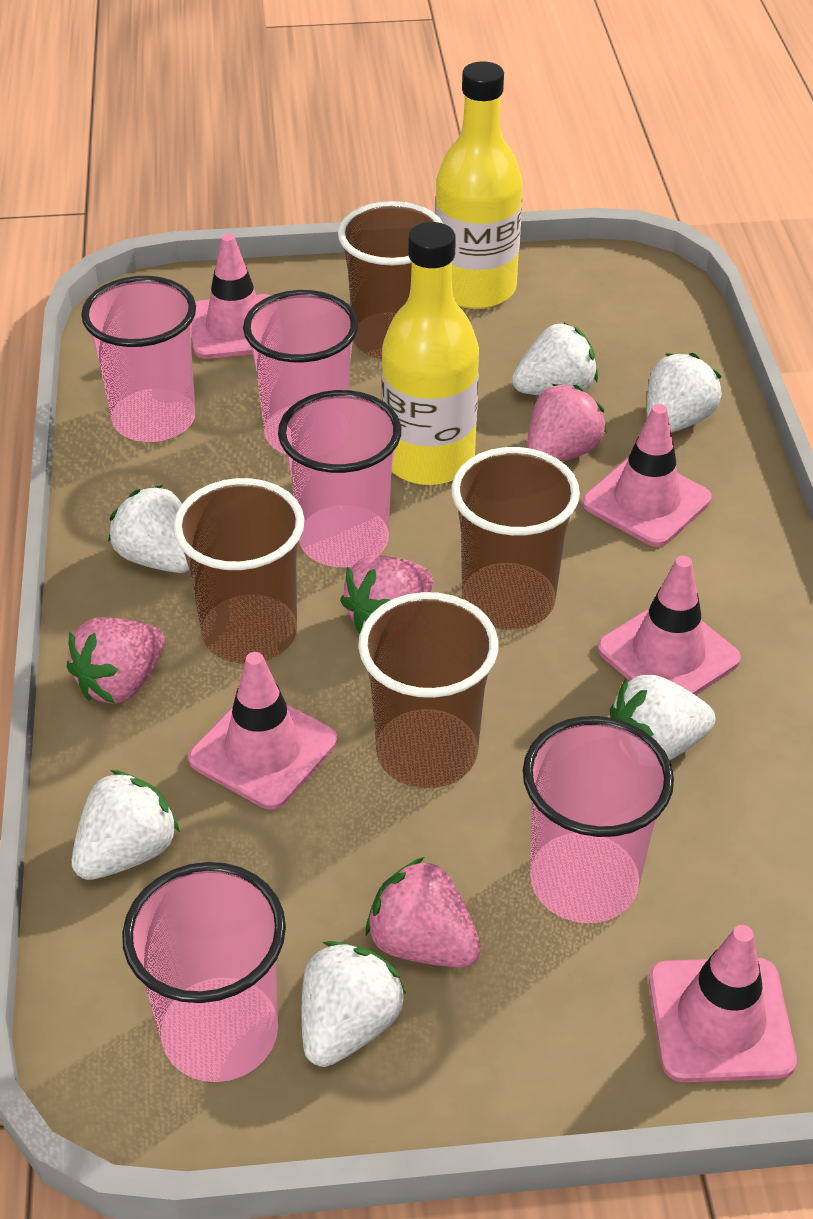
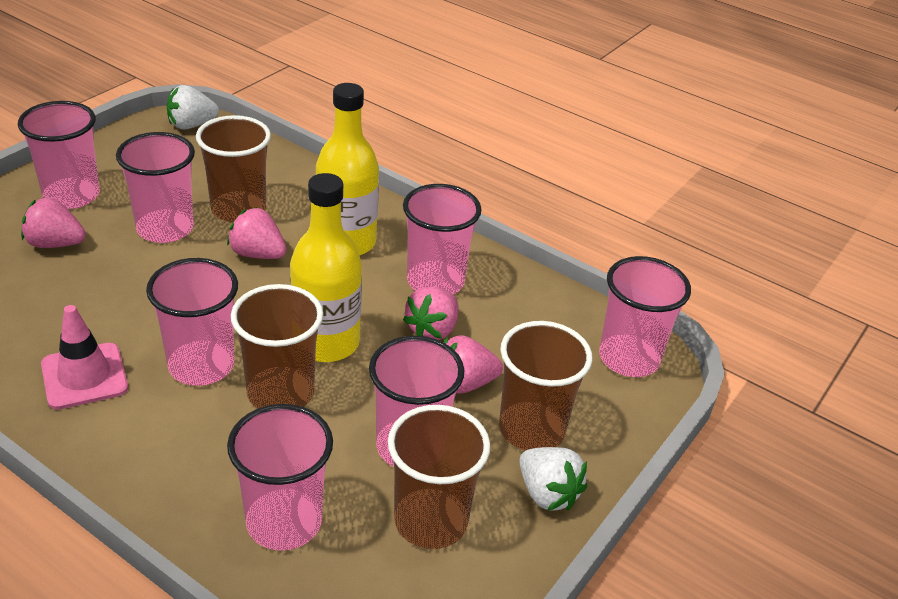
pink cup: 5 -> 7
pink traffic cone: 5 -> 1
white strawberry: 6 -> 2

